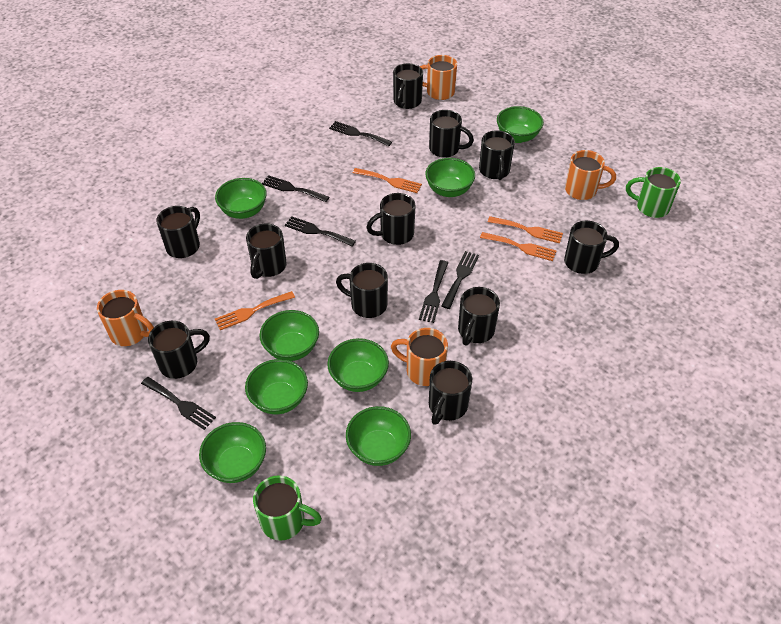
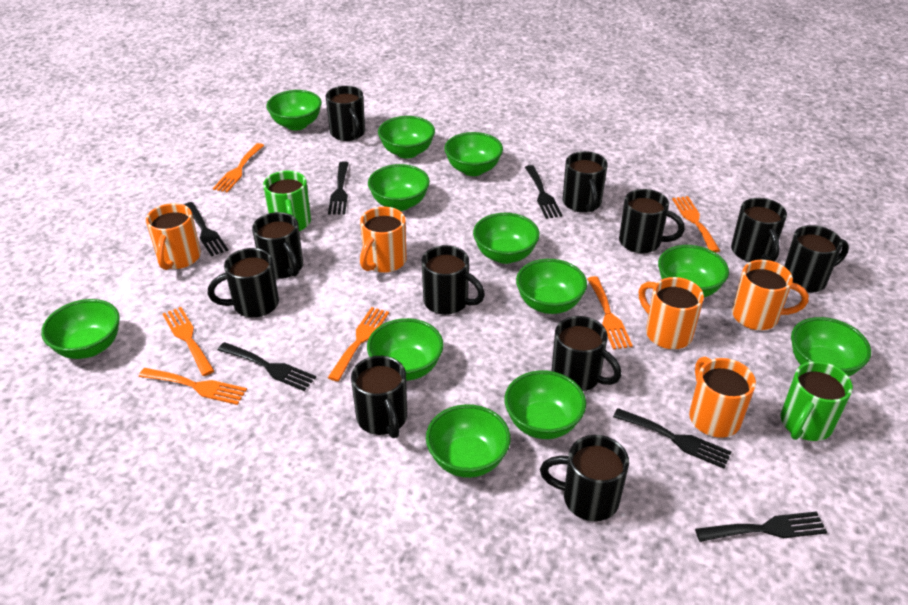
green bowl: 8 -> 12
orange fork: 4 -> 6
orange mug: 4 -> 5

